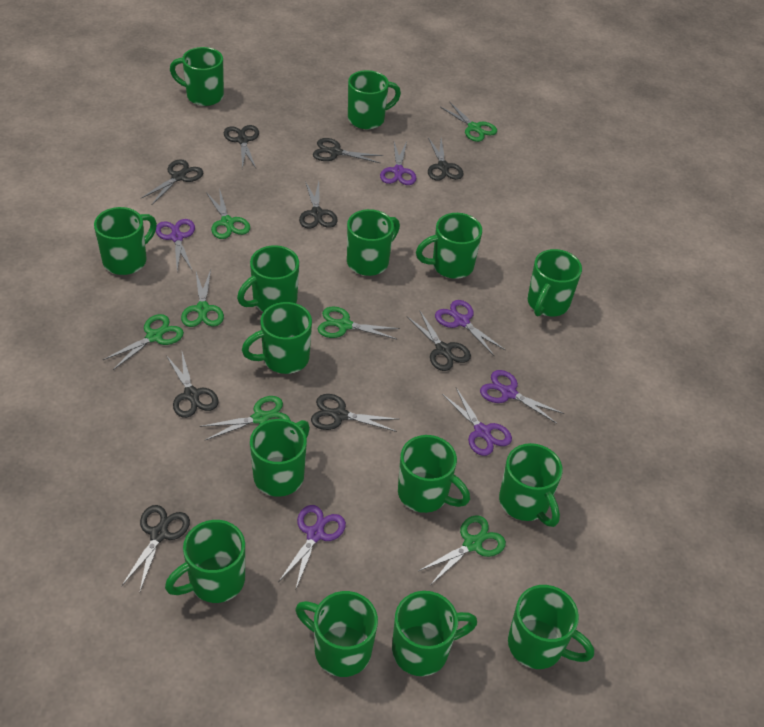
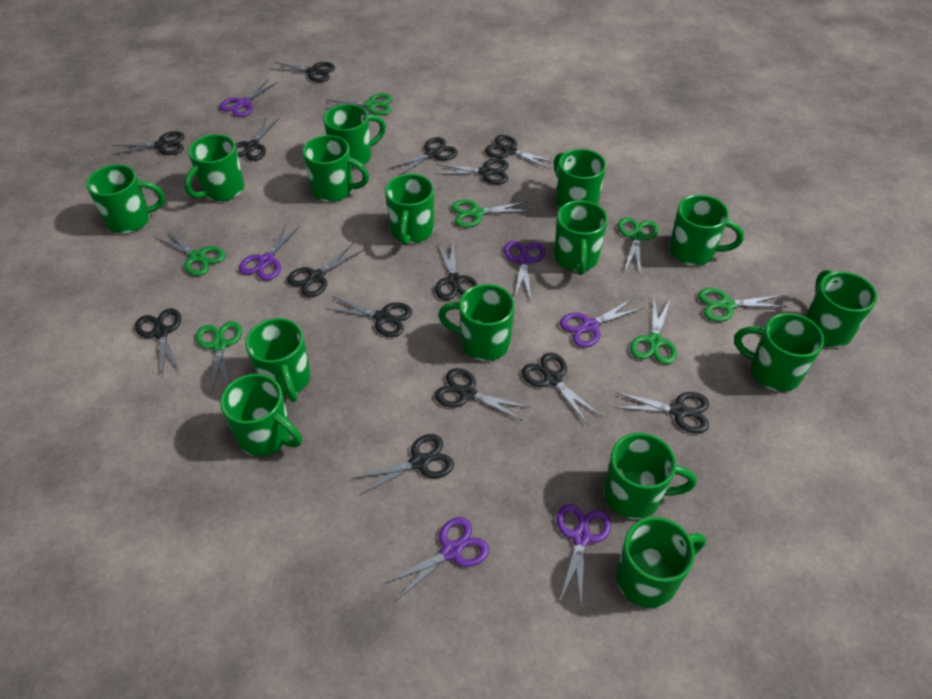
black scissors: 9 -> 14

